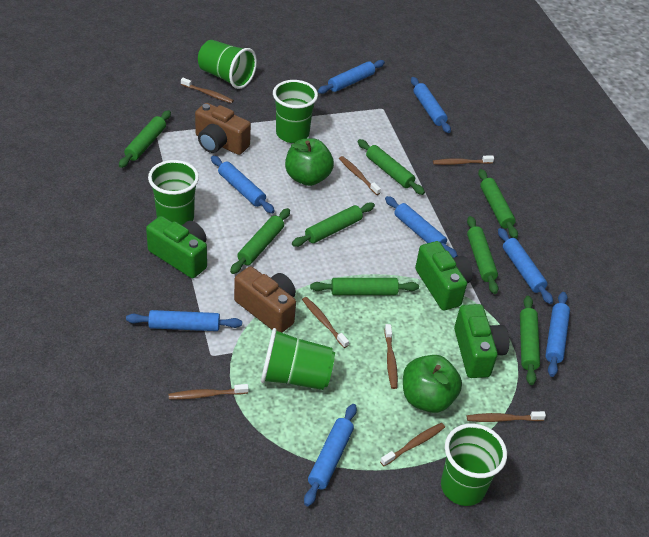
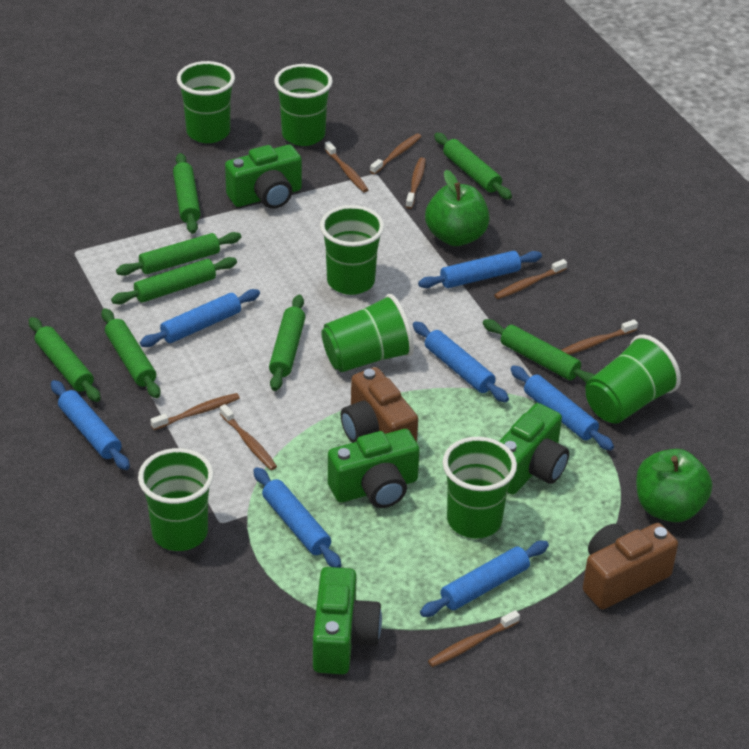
blue rolling pin: 8 -> 7
green camera: 3 -> 4
green cup: 5 -> 7

